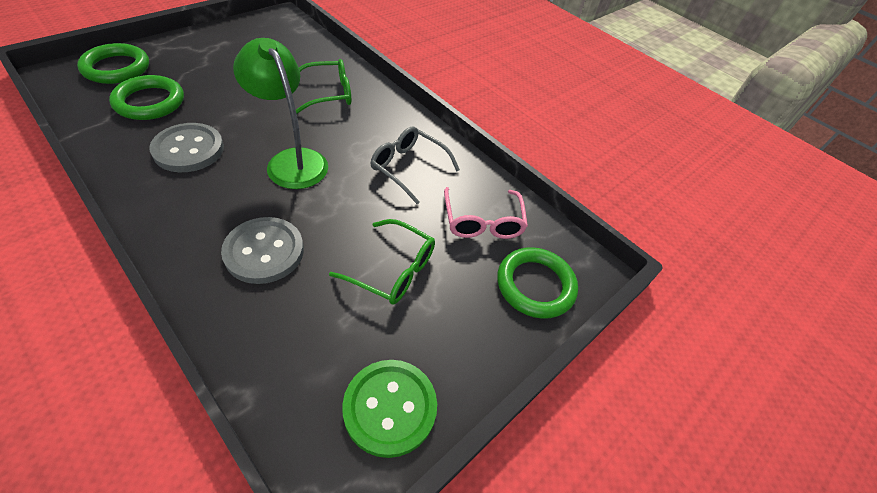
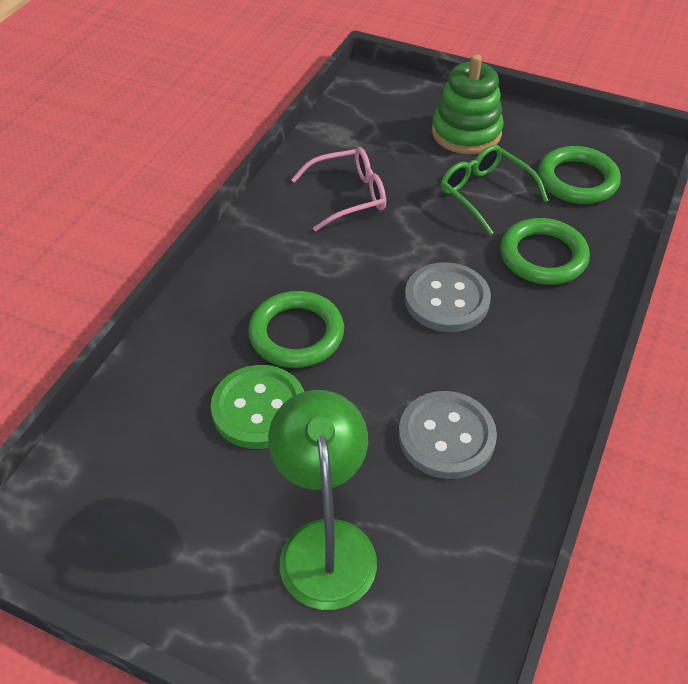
green glasses: 2 -> 1
green stacking toy: 0 -> 1
grey glasses: 1 -> 0

